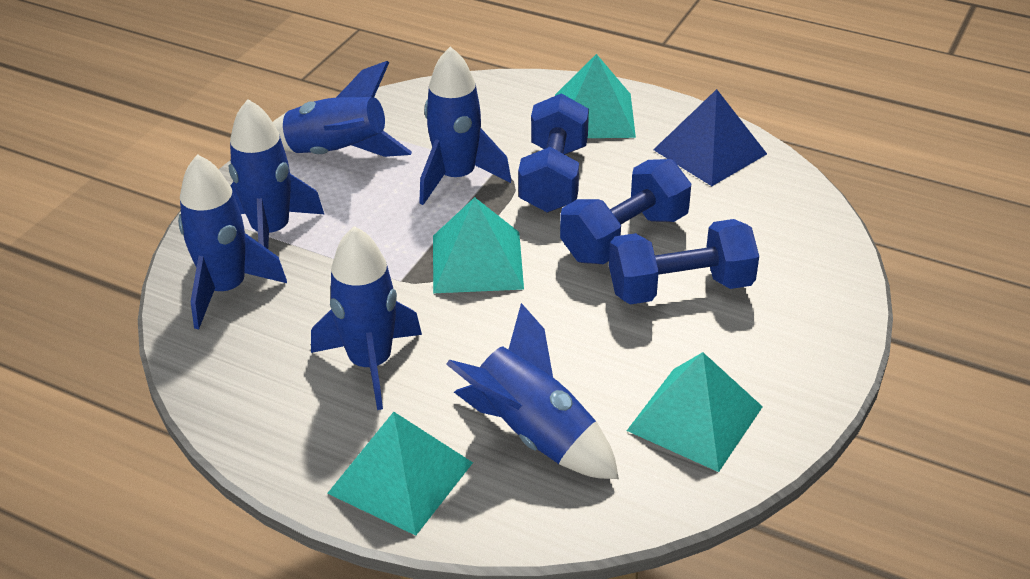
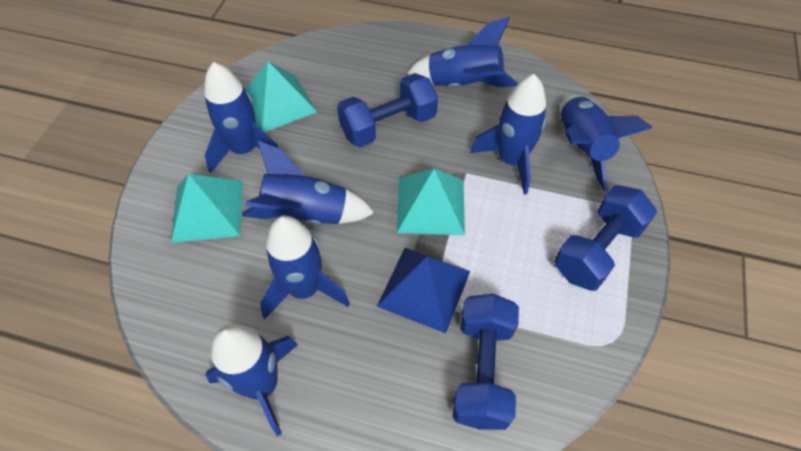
blue rocket: 6 -> 7
turquoise pyramid: 4 -> 3

